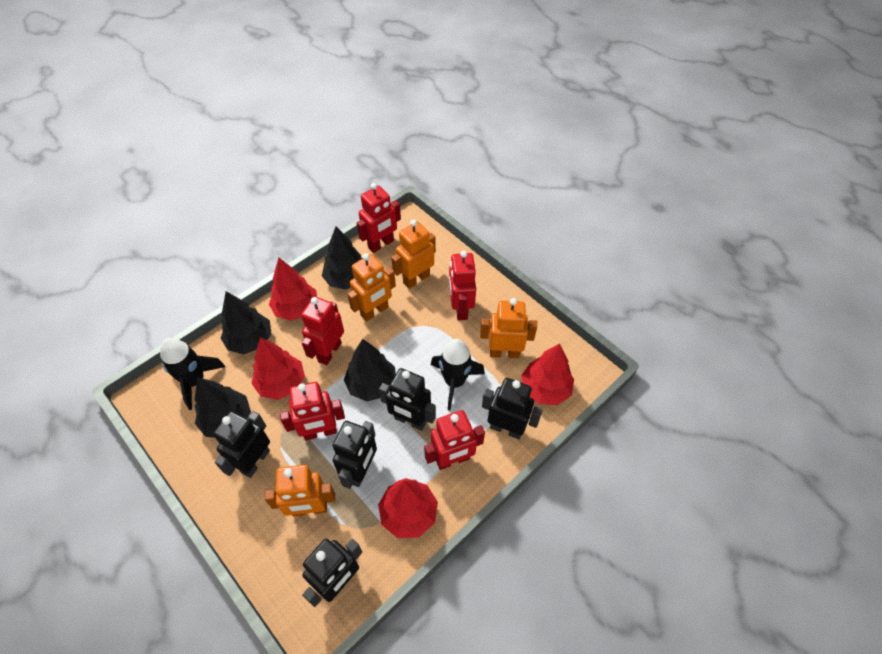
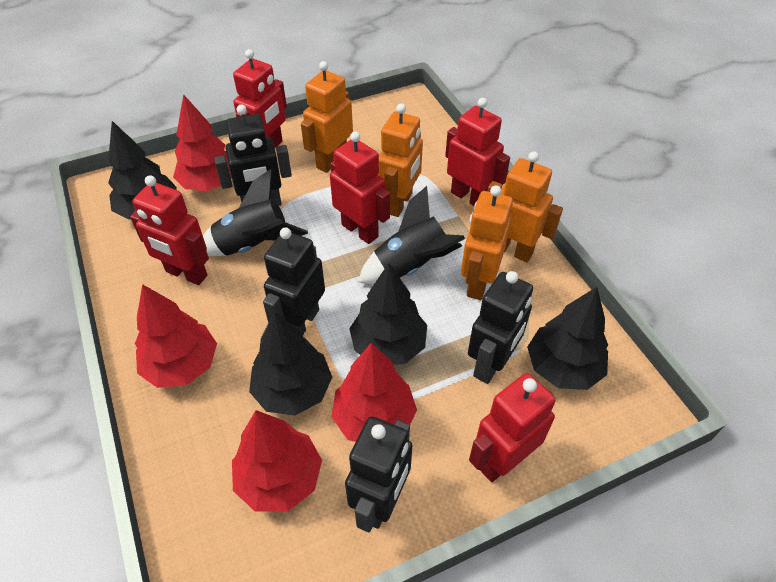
black robot: 5 -> 4

